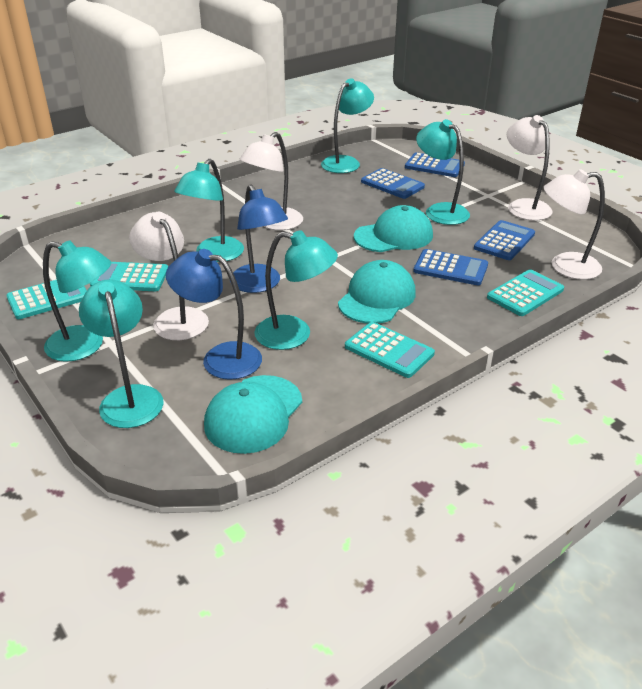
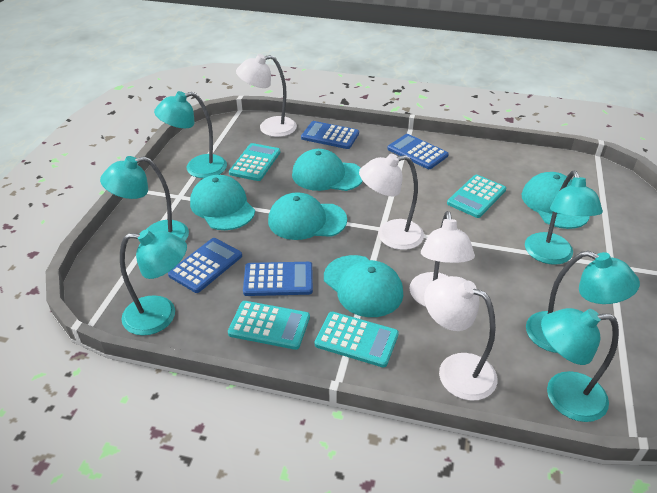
blue lamp: 2 -> 0
turquoise cap: 3 -> 5

